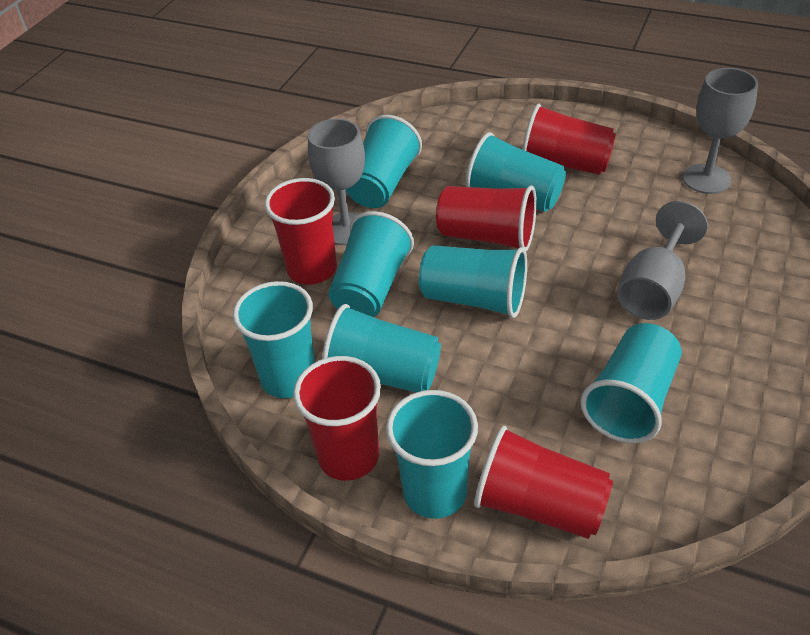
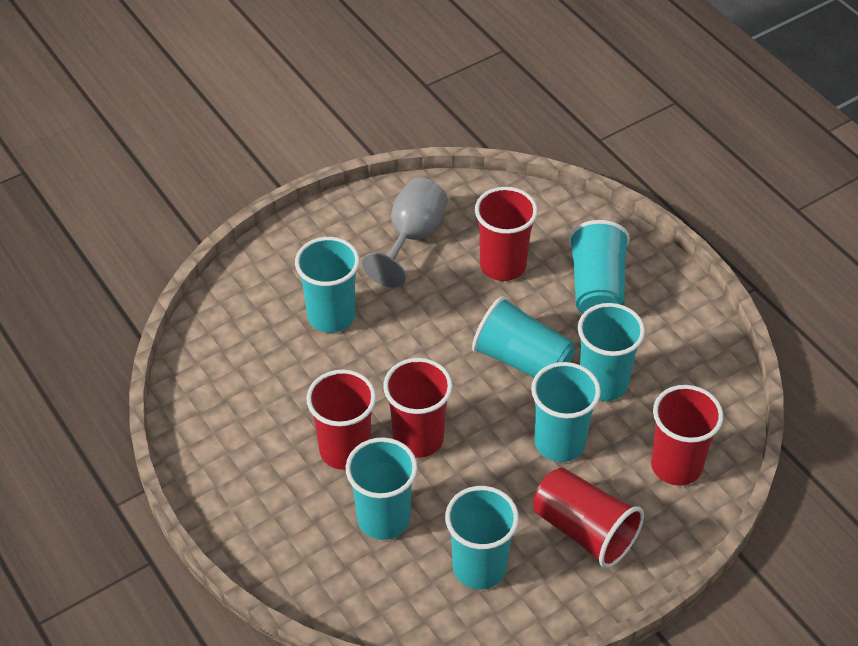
grey goblet: 3 -> 1
turquoise cup: 8 -> 7

